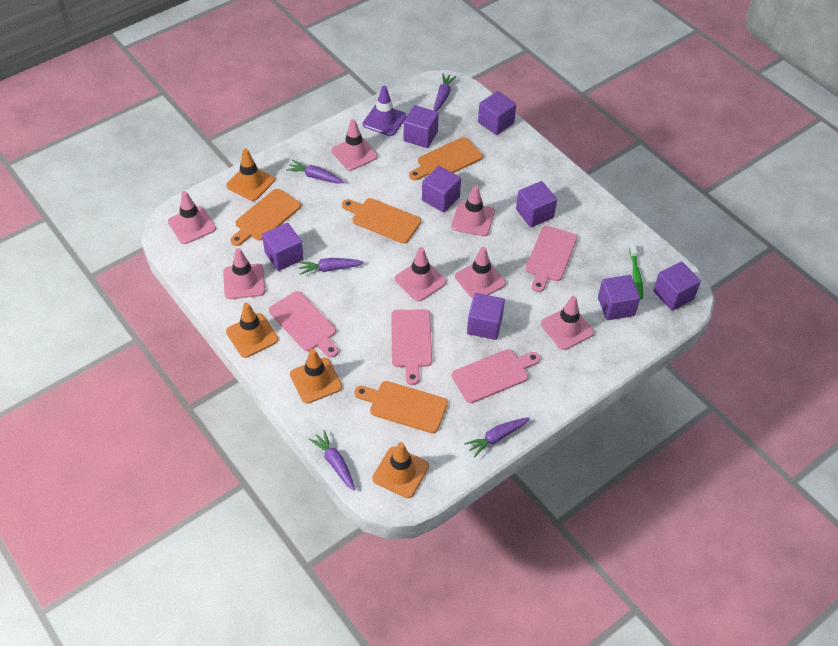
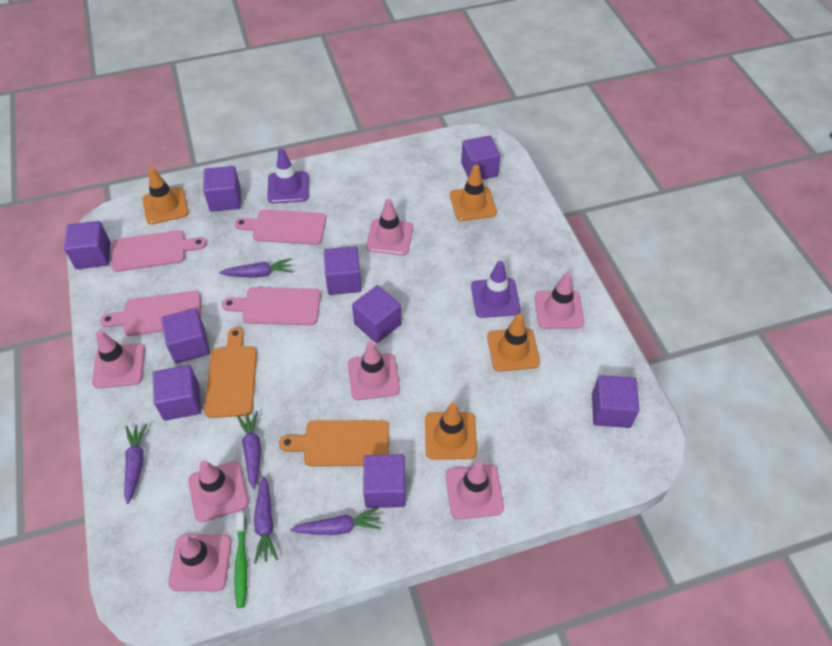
orange cutting board: 4 -> 2
purple cube: 8 -> 9
purple traffic cone: 1 -> 2

